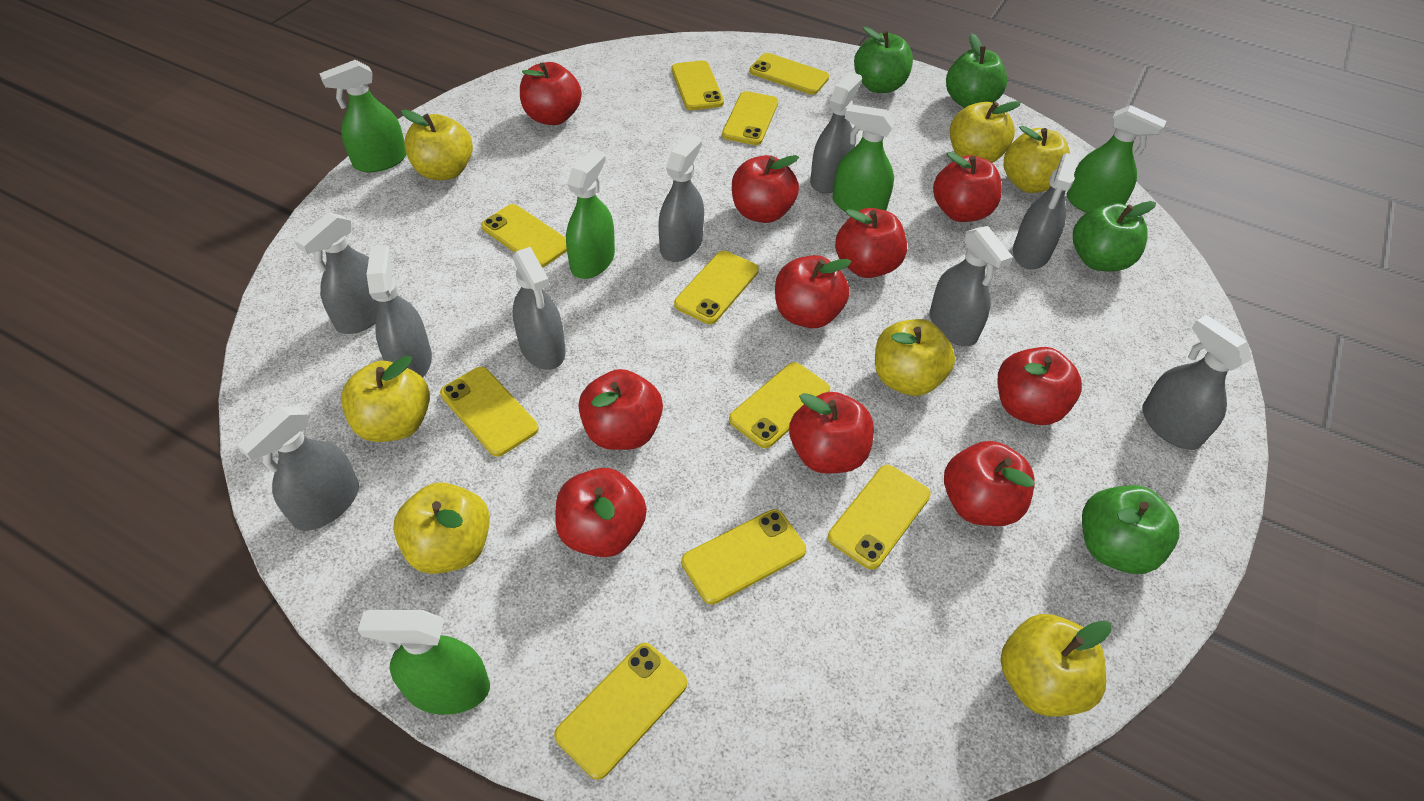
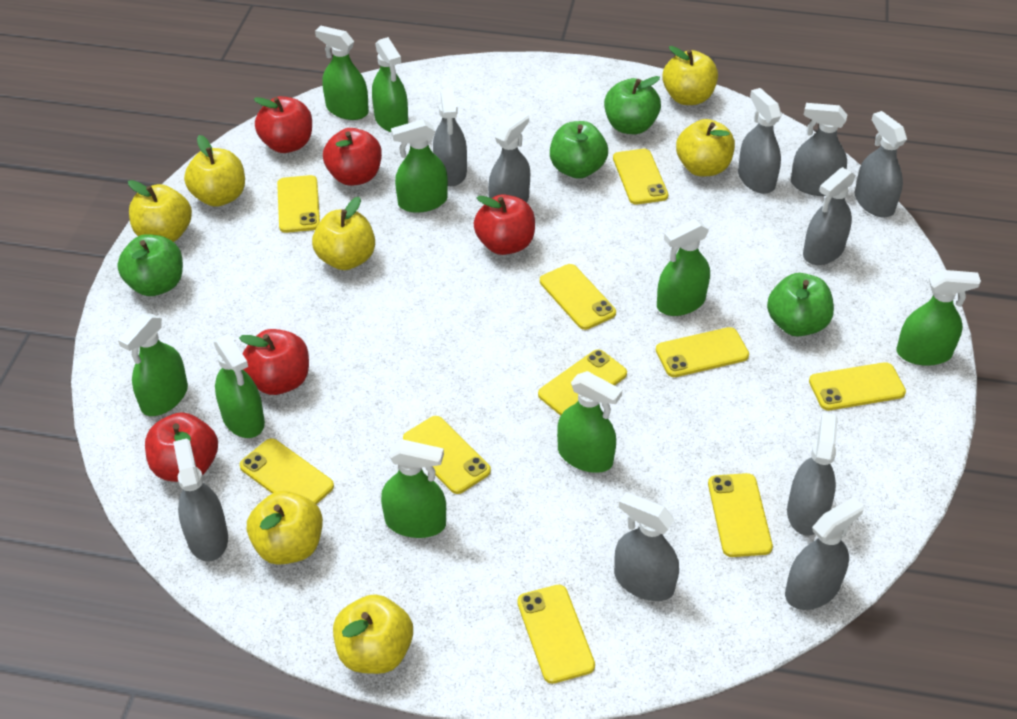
green spray bottle: 5 -> 9
grey spray bottle: 9 -> 10
red apple: 10 -> 5

